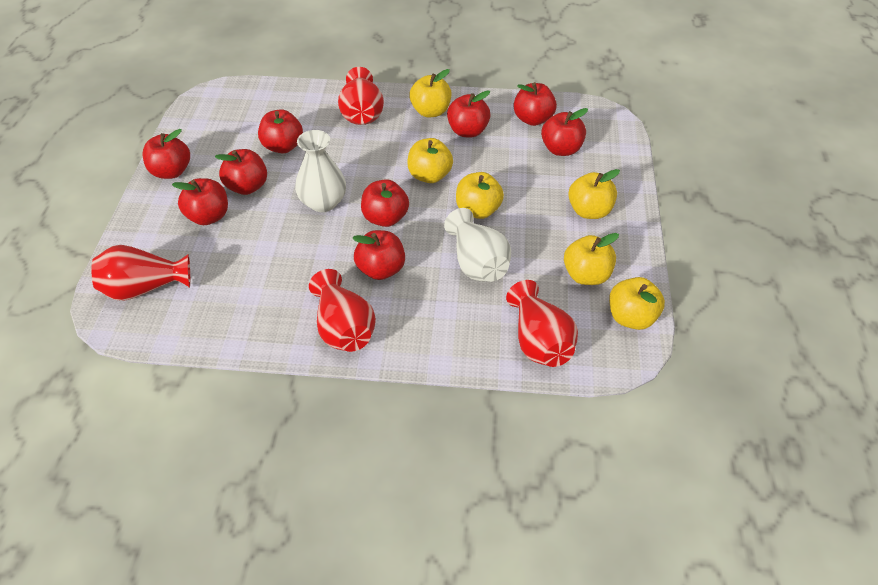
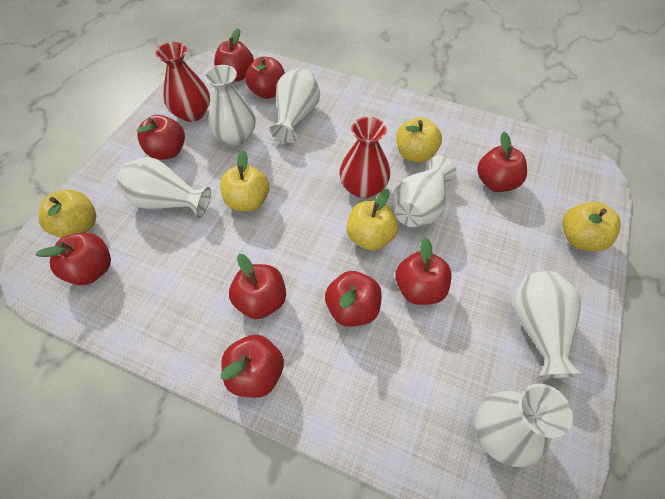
red vase: 4 -> 2
white vase: 2 -> 6
yellow apple: 6 -> 5

